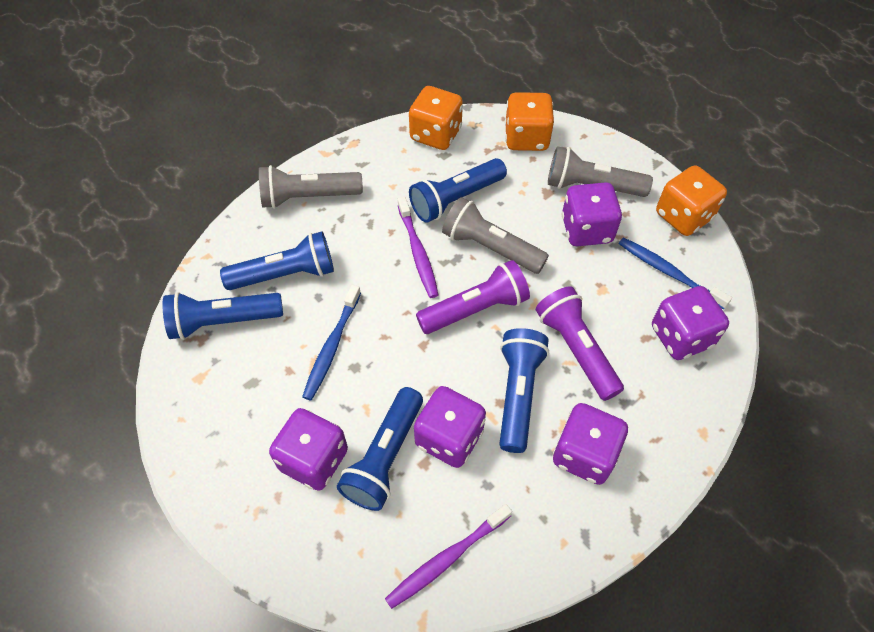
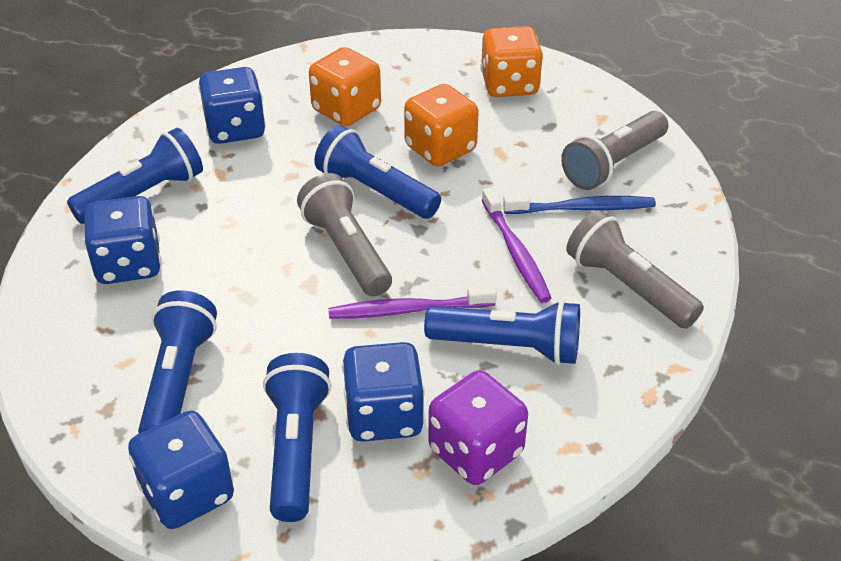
blue dice: 0 -> 4
blue toothbrush: 2 -> 1
purple dice: 5 -> 1
purple flashlight: 2 -> 0

